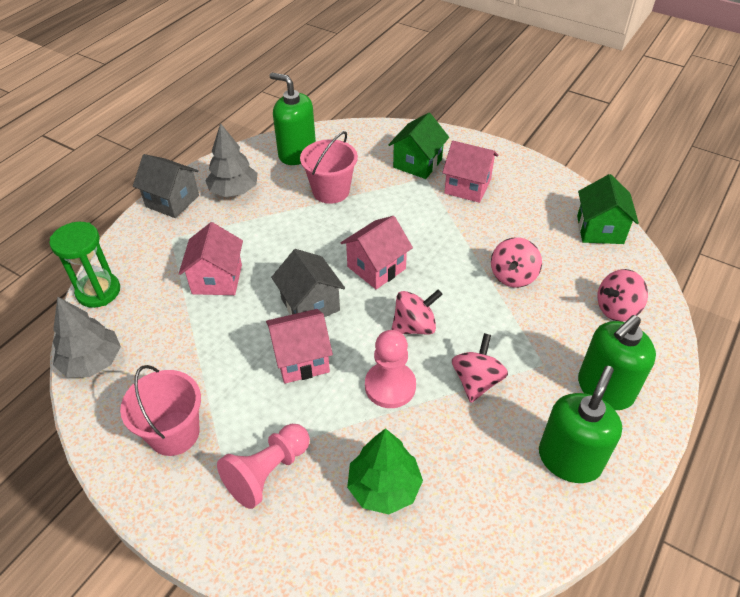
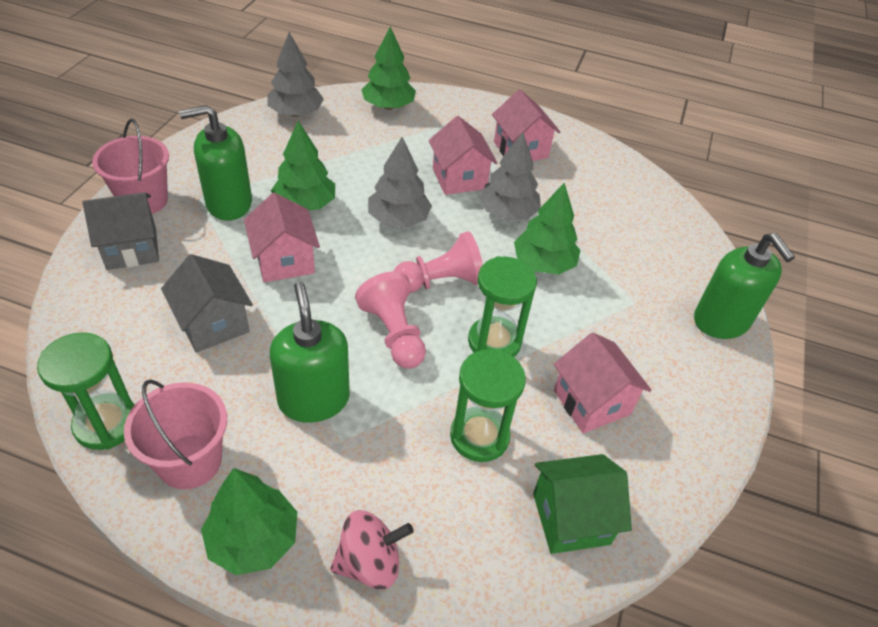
green hourglass: 1 -> 3
green house: 2 -> 1
green tree: 1 -> 4
grey tree: 2 -> 3
pink spinning top: 4 -> 1

